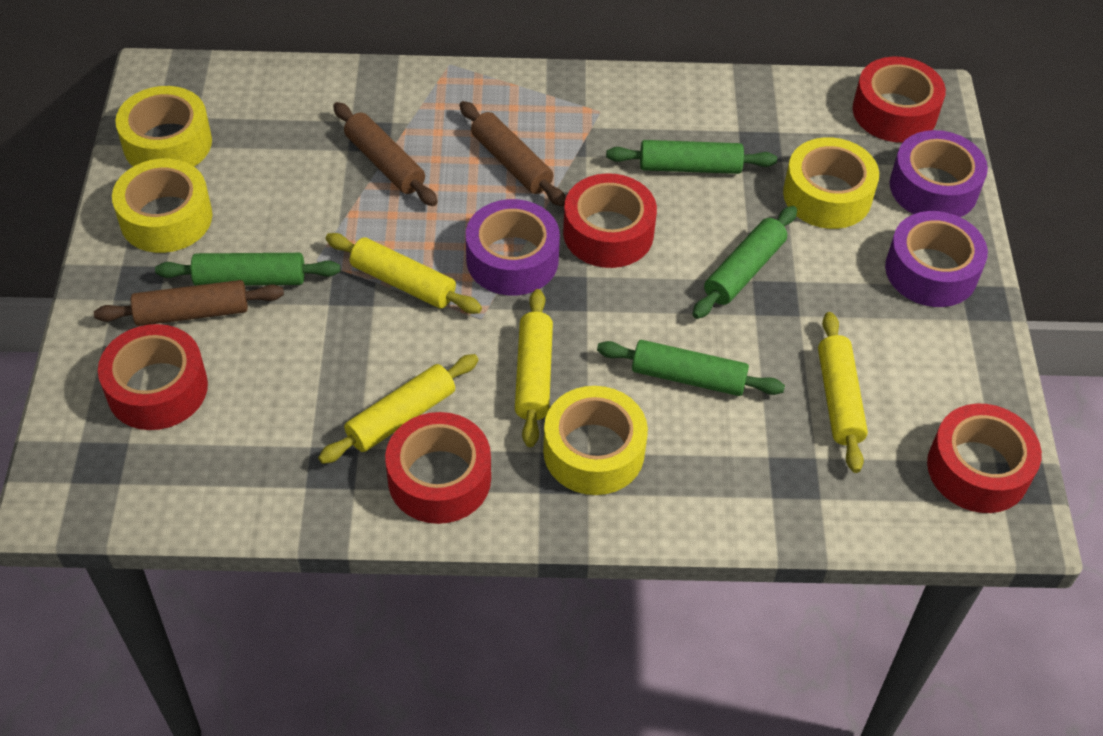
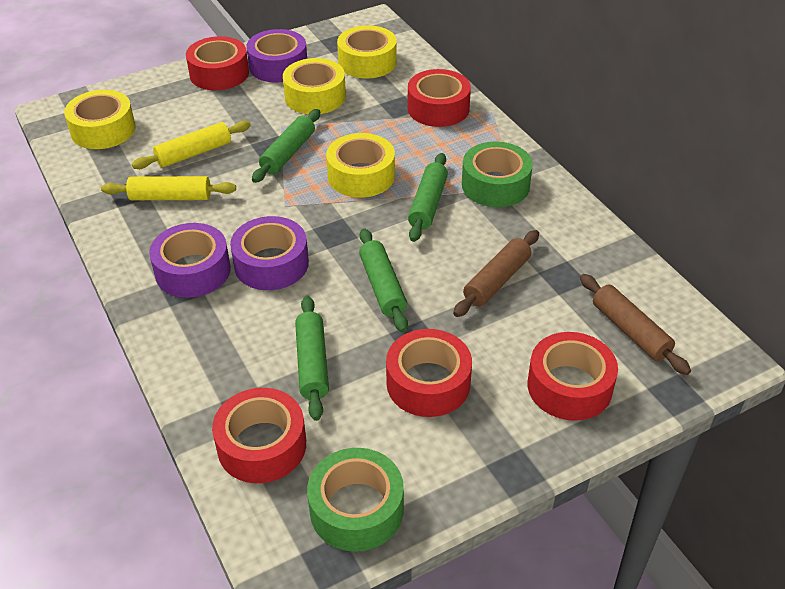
brown rolling pin: 3 -> 2
green tape: 0 -> 2
yellow rolling pin: 4 -> 2

